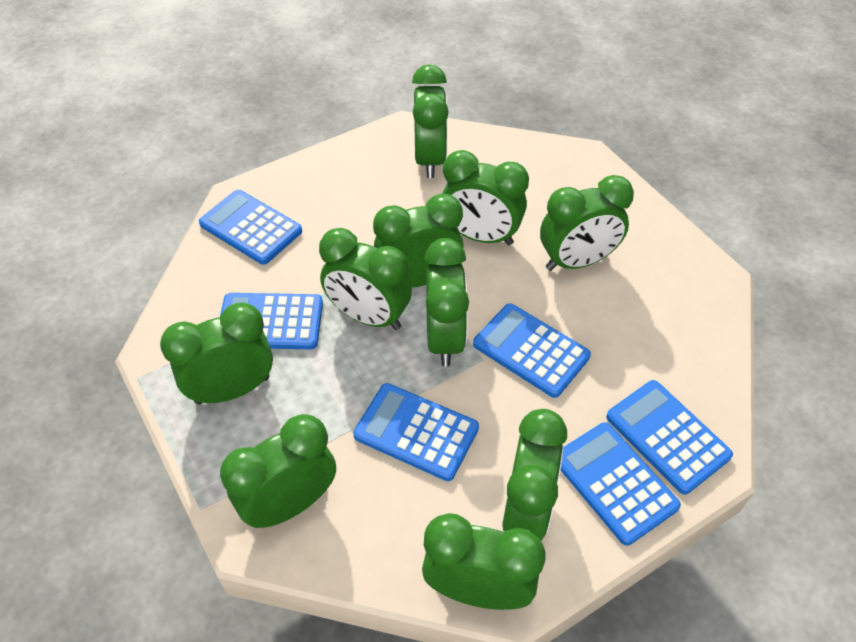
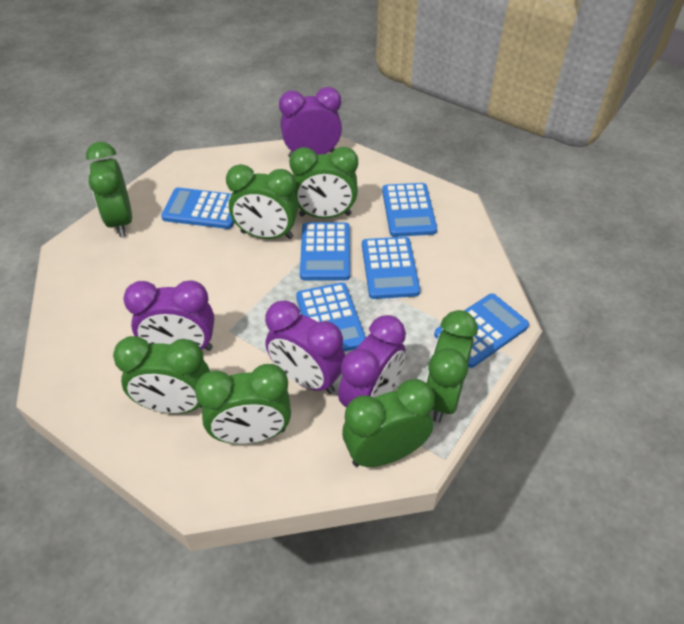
green clock: 10 -> 7
purple clock: 0 -> 4

